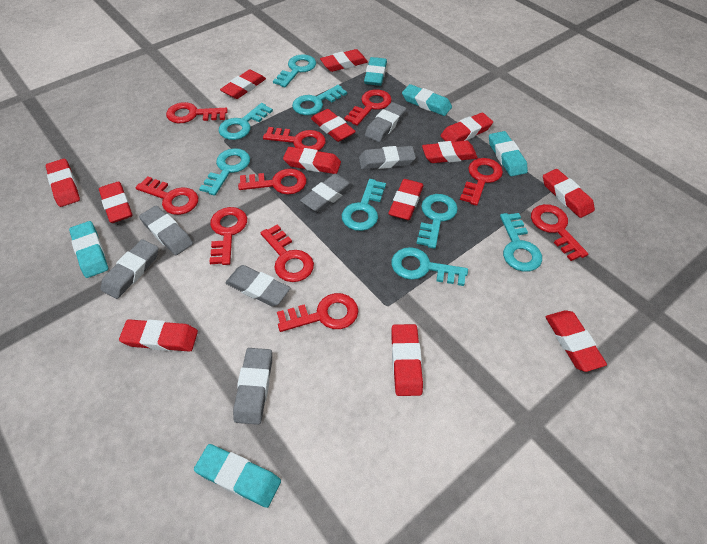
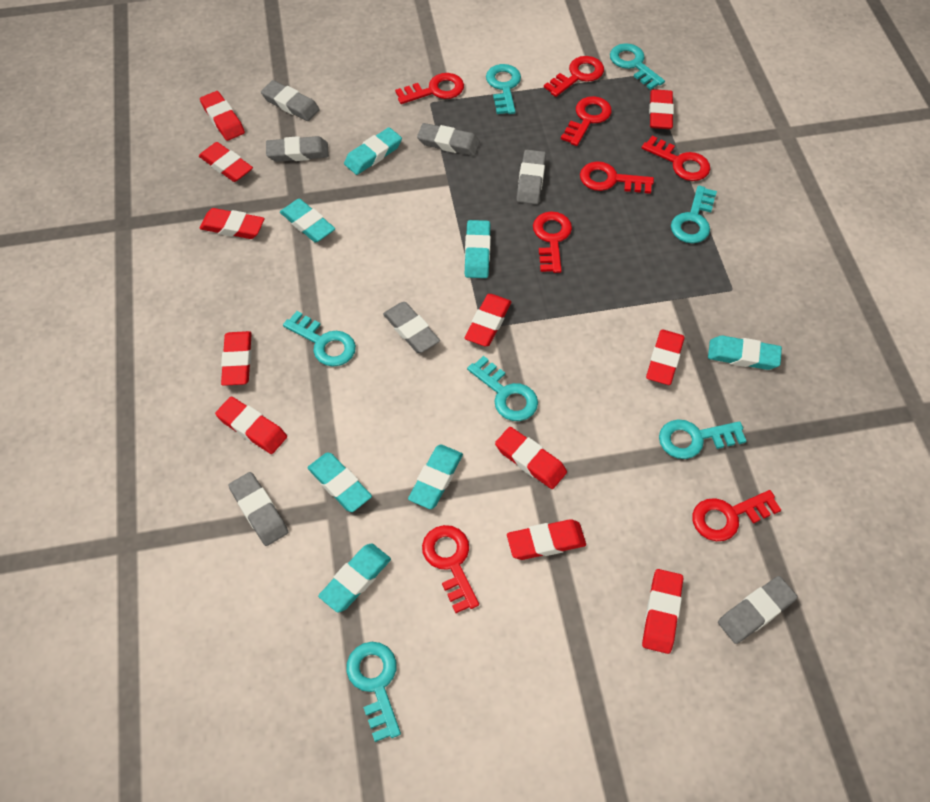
red eraser: 13 -> 11
red key: 10 -> 8
turquoise eraser: 5 -> 7
turquoise key: 8 -> 7

